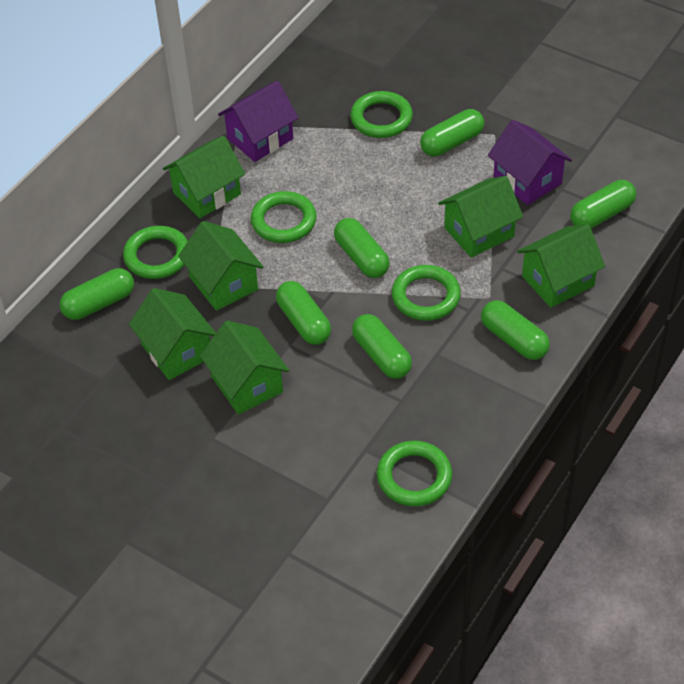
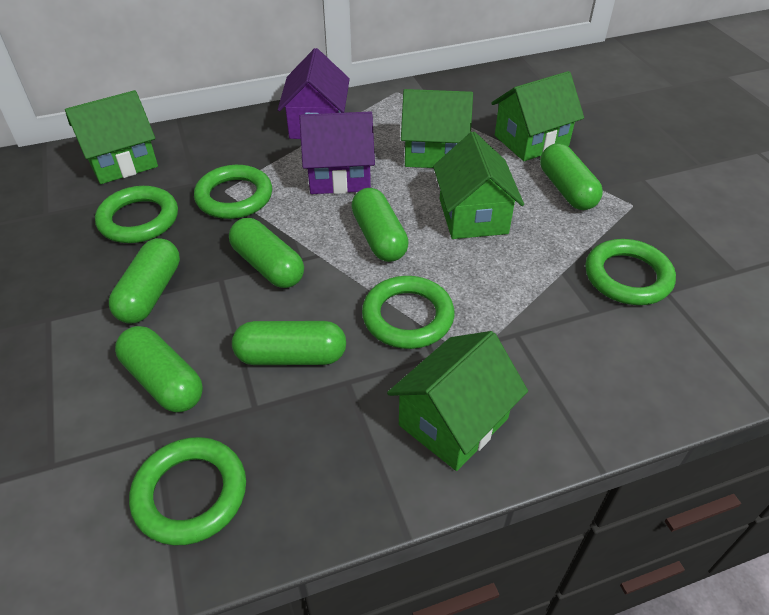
green capsule: 7 -> 6
green house: 6 -> 5

